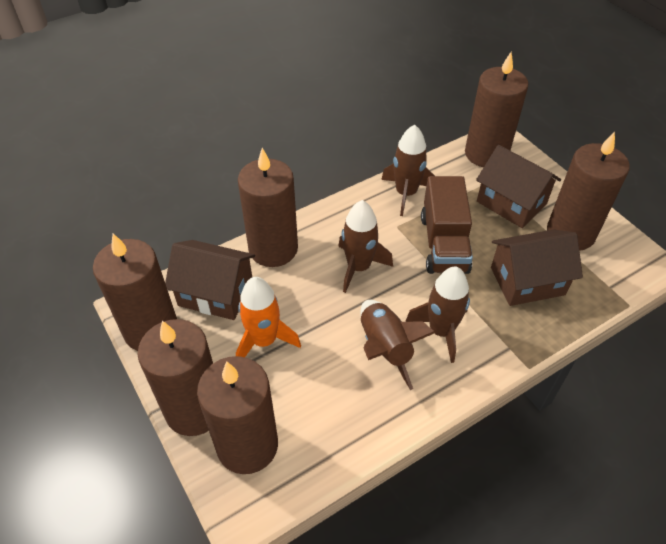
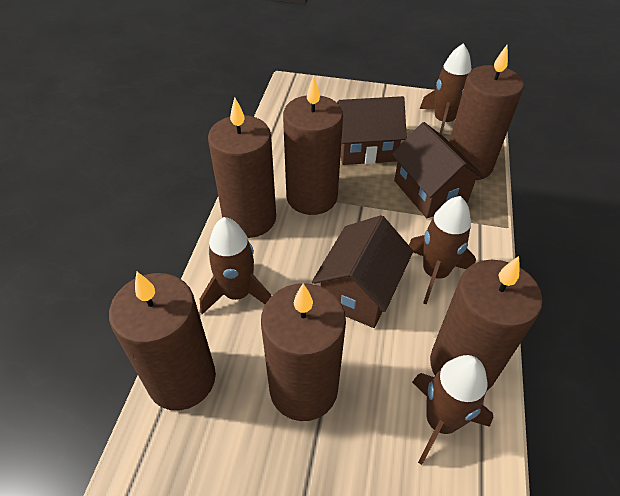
brown truck: 1 -> 0
orange rocket: 1 -> 0

